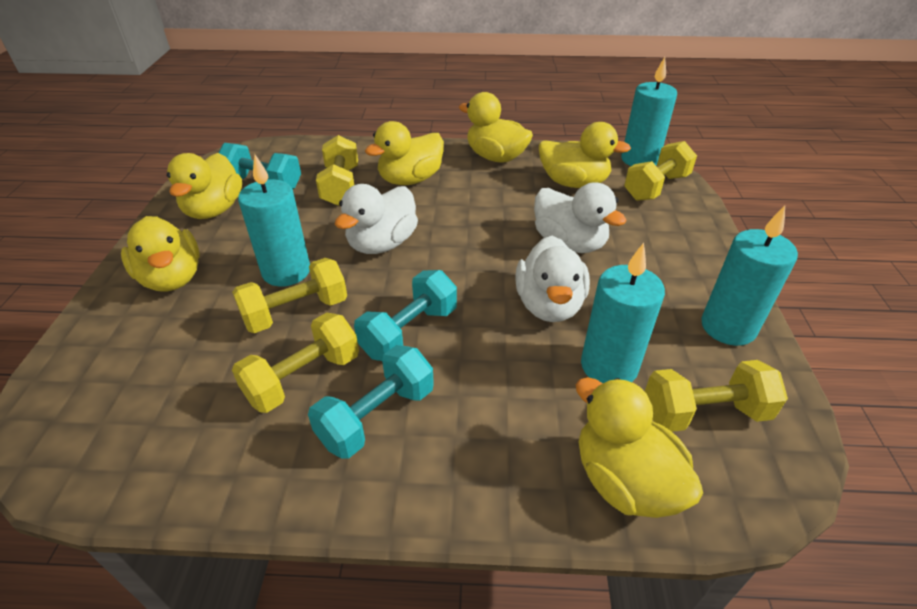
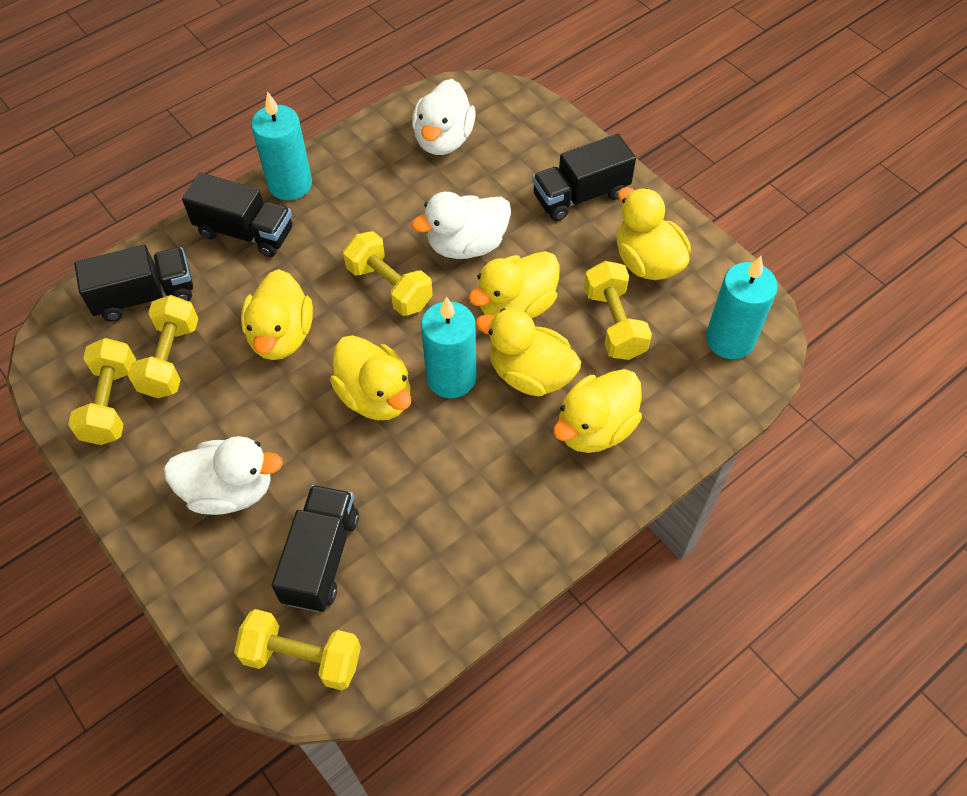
black truck: 0 -> 4
turquoise candle: 4 -> 3
turquoise dumbbell: 3 -> 0

